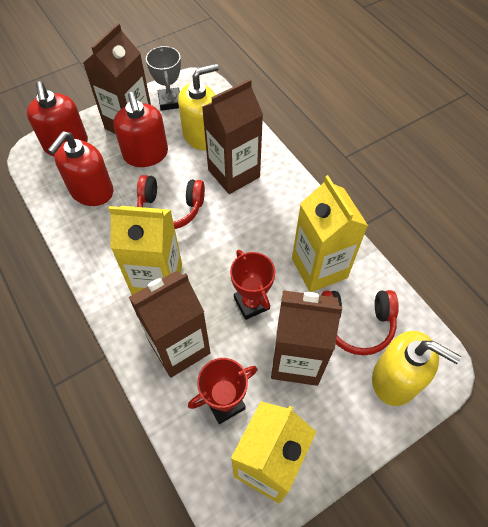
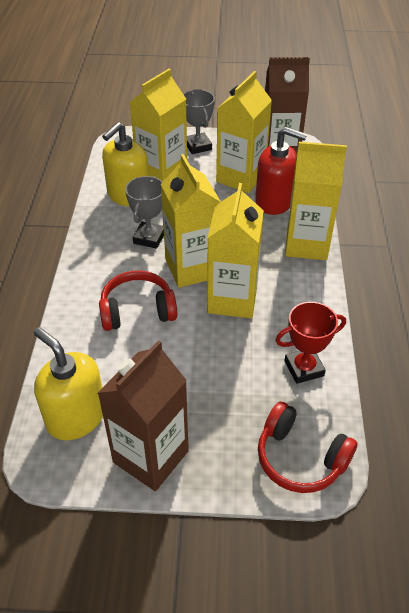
brown carton: 4 -> 2
grey trophy: 1 -> 2
red soap dispenser: 3 -> 1
red trophy: 2 -> 1
yellow carton: 3 -> 5

